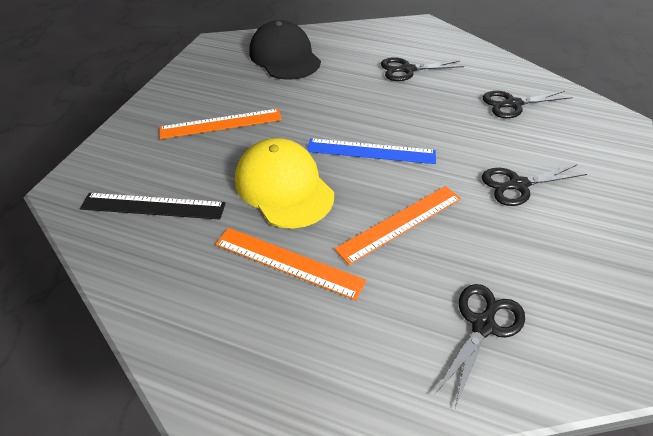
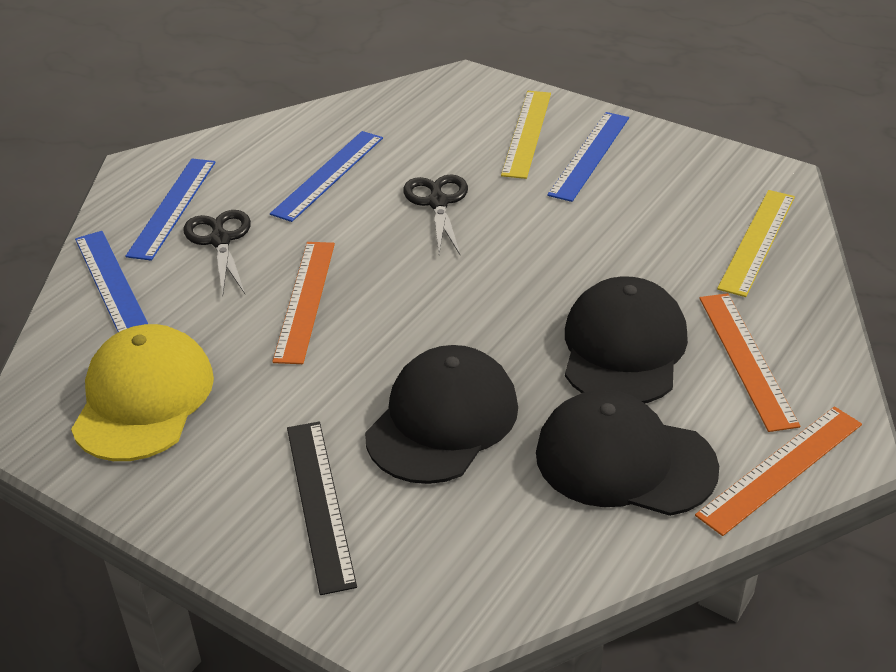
black cap: 1 -> 3
black scissors: 4 -> 2
blue ruler: 1 -> 4
yellow ruler: 0 -> 2

